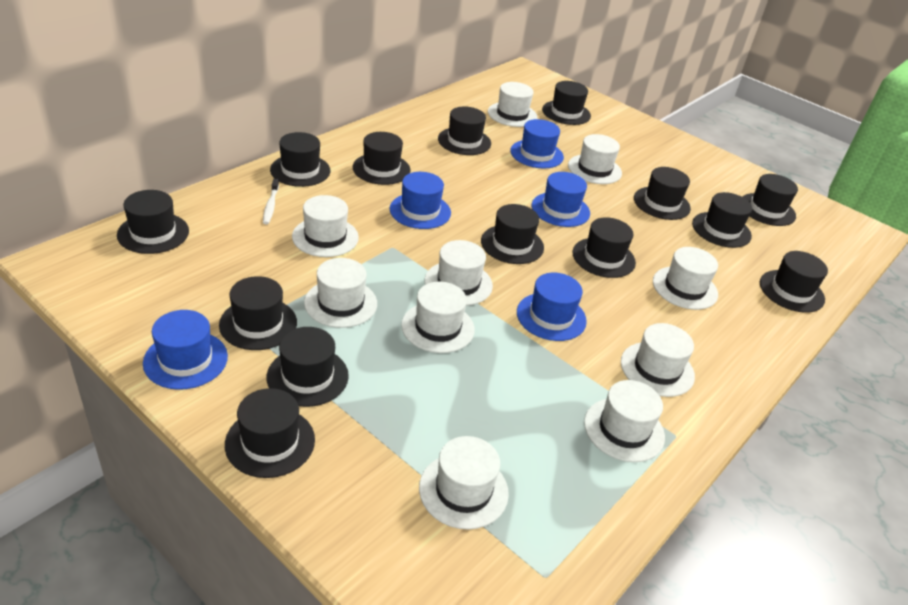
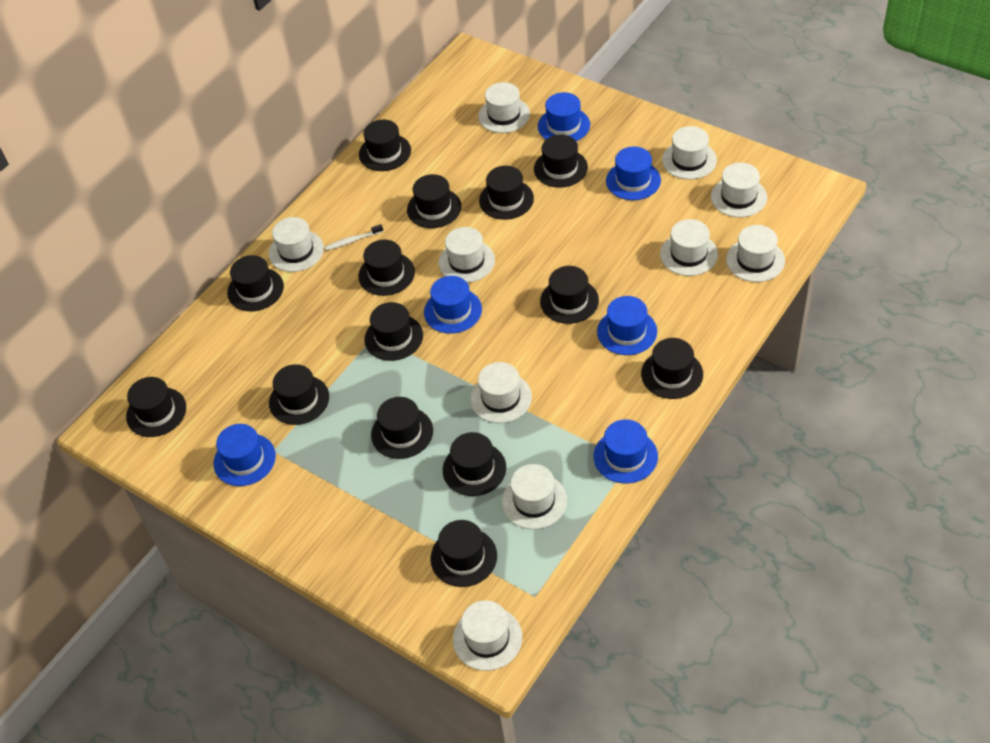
blue hat: 5 -> 6

